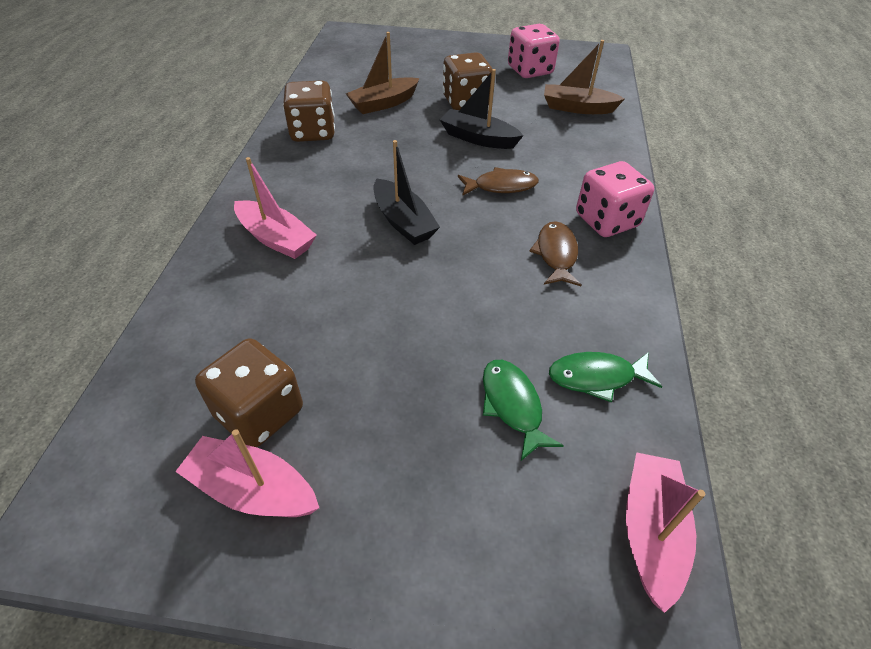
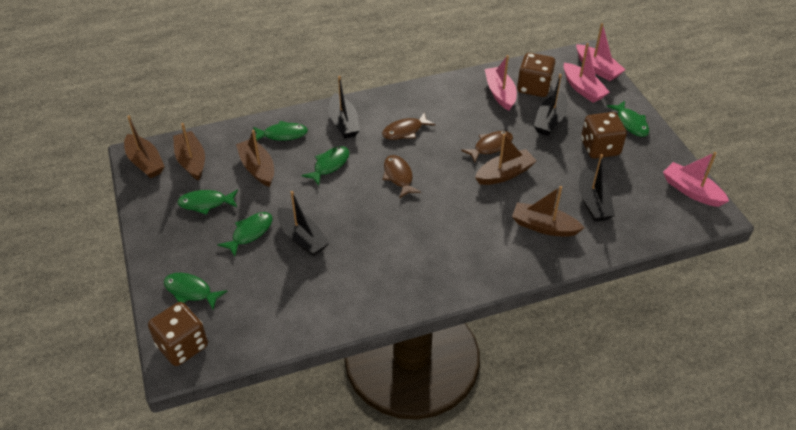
black boat: 2 -> 4
brown boat: 2 -> 5
brown fish: 2 -> 3
green fish: 2 -> 6
pink boat: 3 -> 4
pink dice: 2 -> 0

